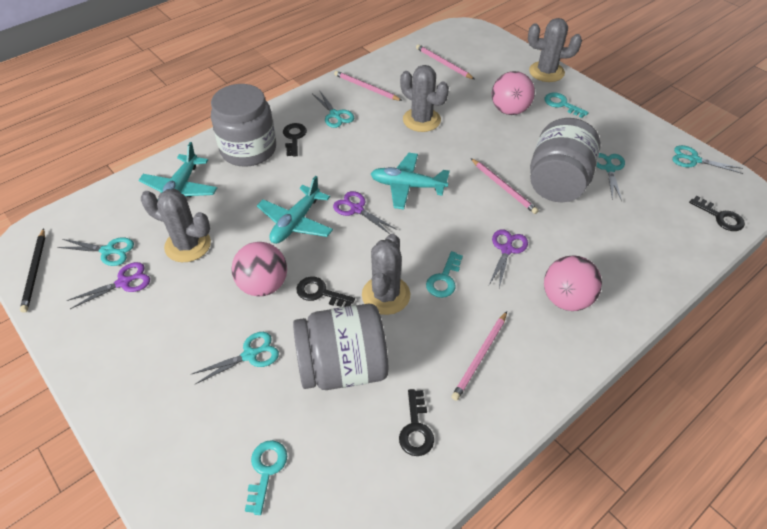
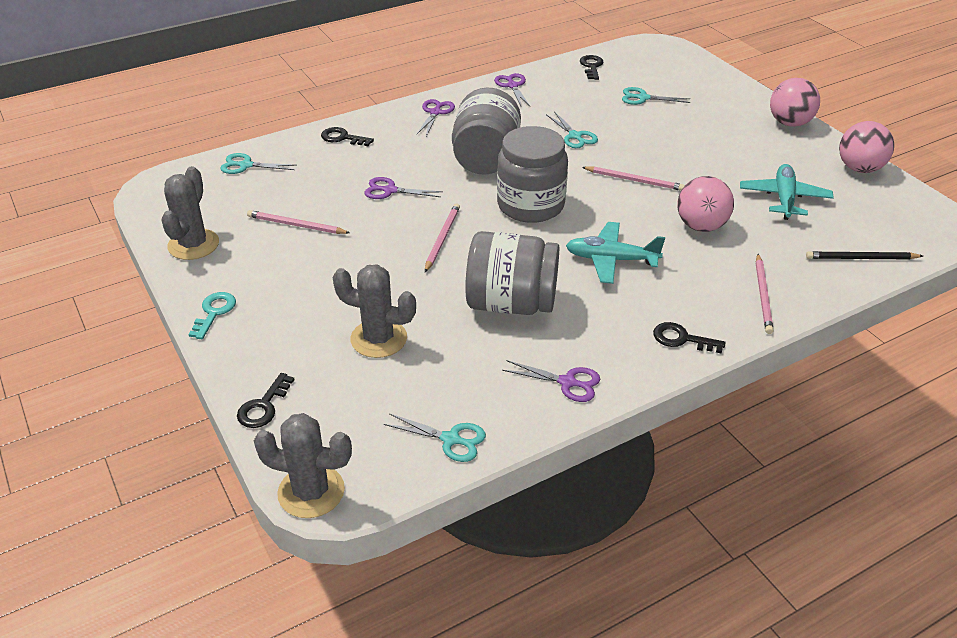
grey cactus: 4 -> 3
purple scissors: 3 -> 4
turquoise key: 3 -> 1
turquoise plane: 3 -> 2
turquoise scissors: 5 -> 4

